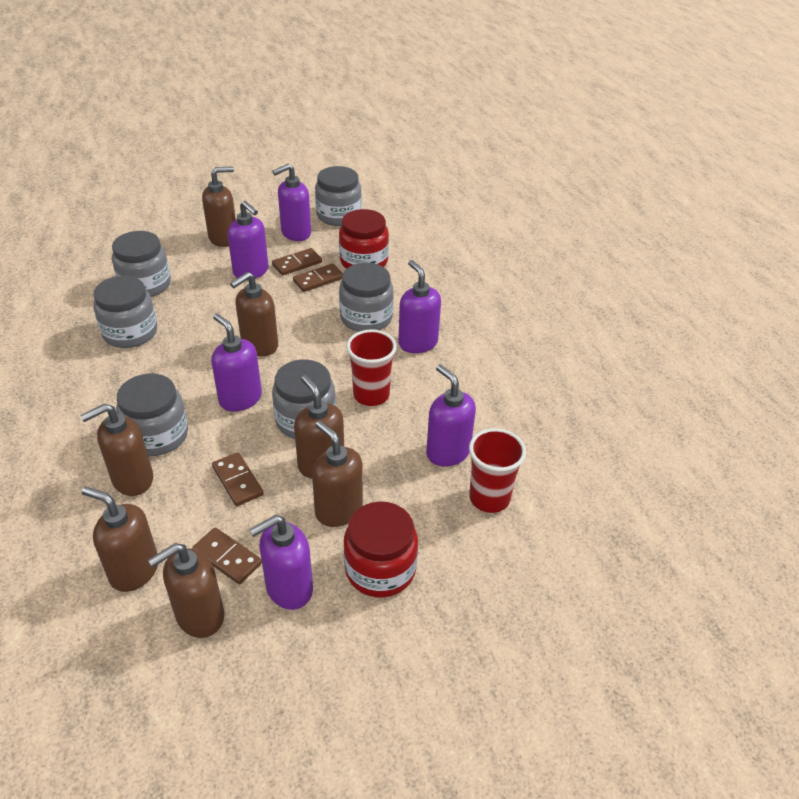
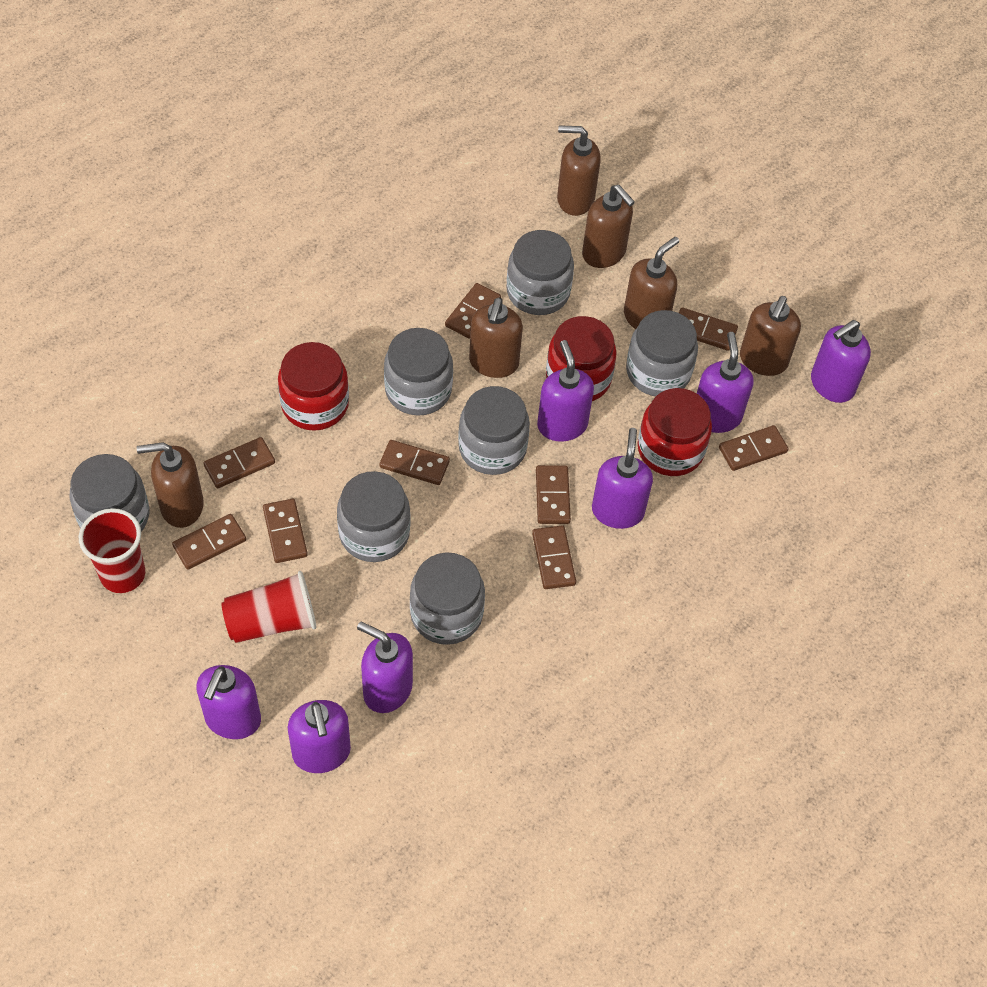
brown domino: 4 -> 9
brown soap dispenser: 7 -> 6
grey jar: 6 -> 7
purple soap dispenser: 6 -> 7
red jar: 2 -> 3

